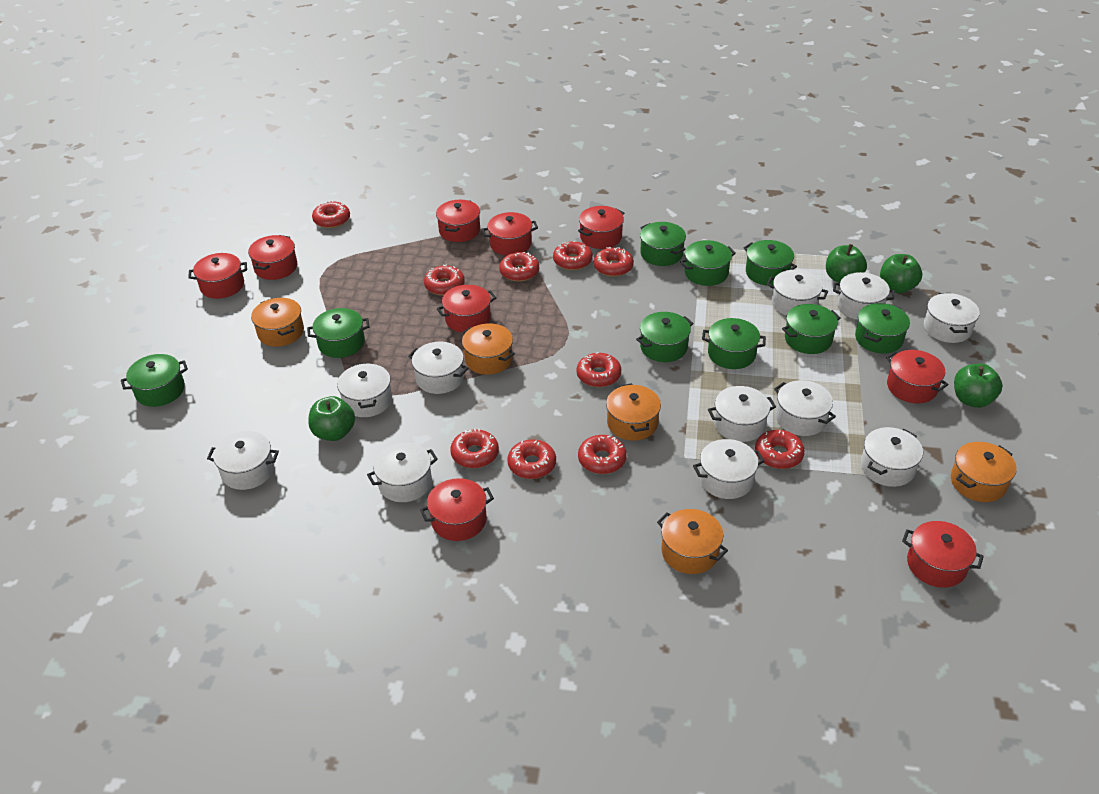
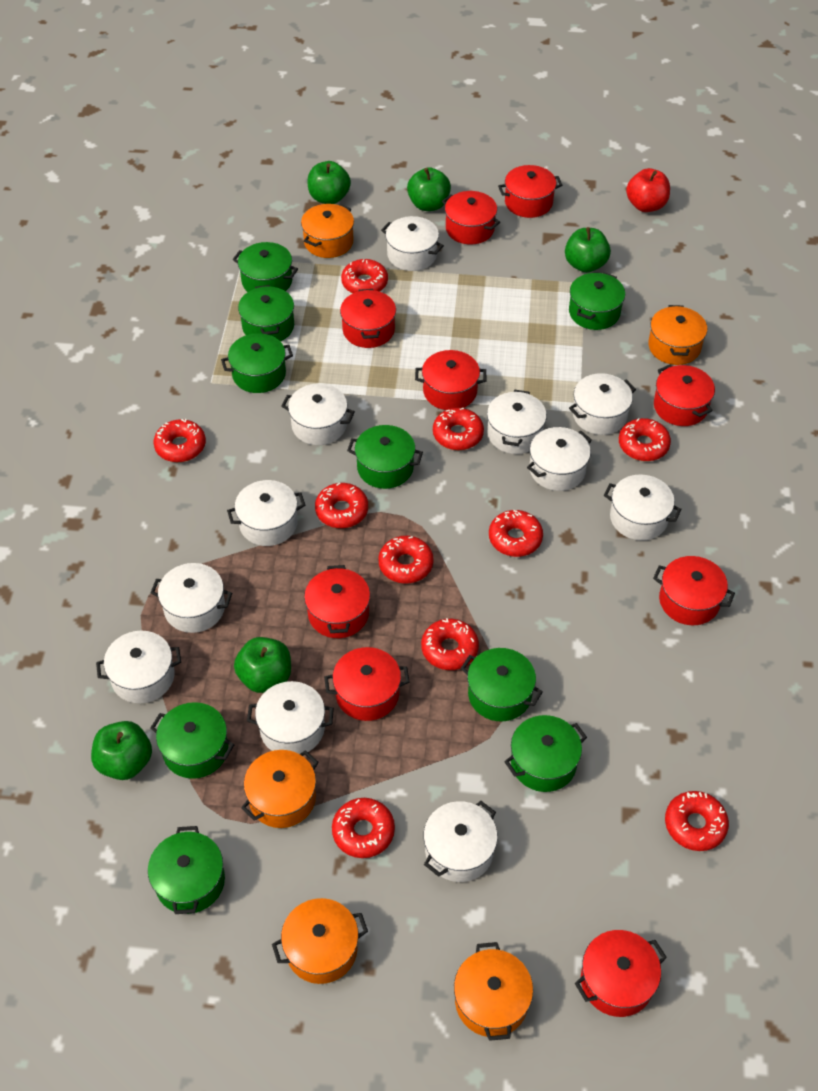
green apple: 4 -> 5
red apple: 0 -> 1

